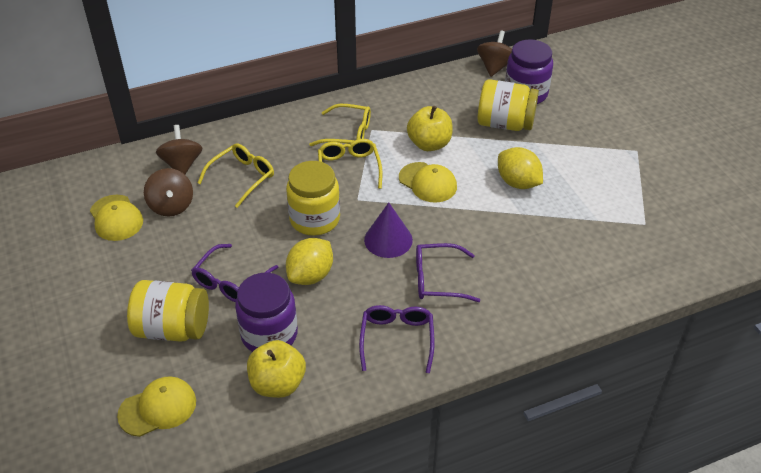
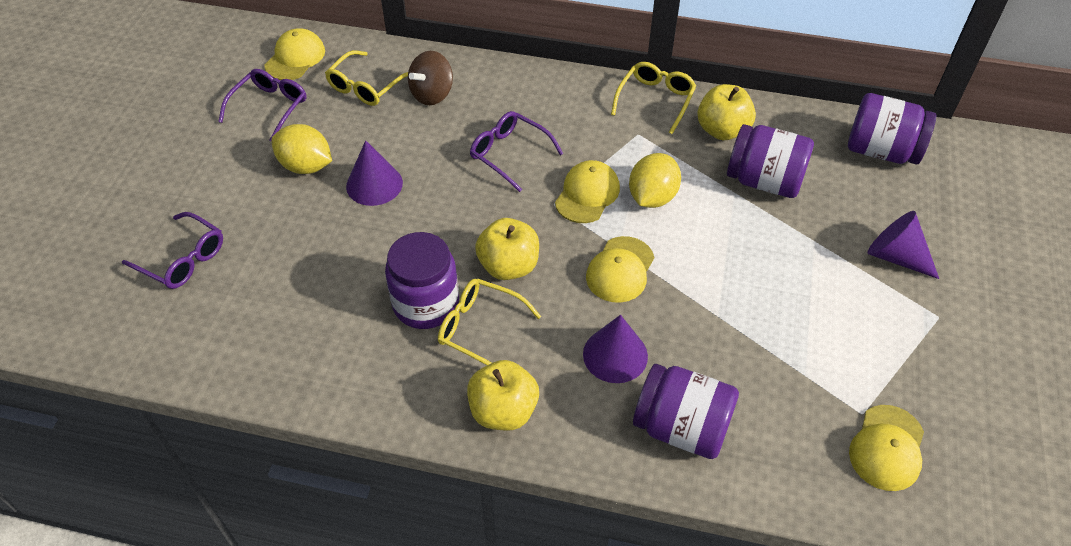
brown spinning top: 3 -> 1
purple cone: 1 -> 3
purple jar: 2 -> 4
yellow apple: 2 -> 3
yellow cap: 3 -> 4
yellow jar: 3 -> 0

